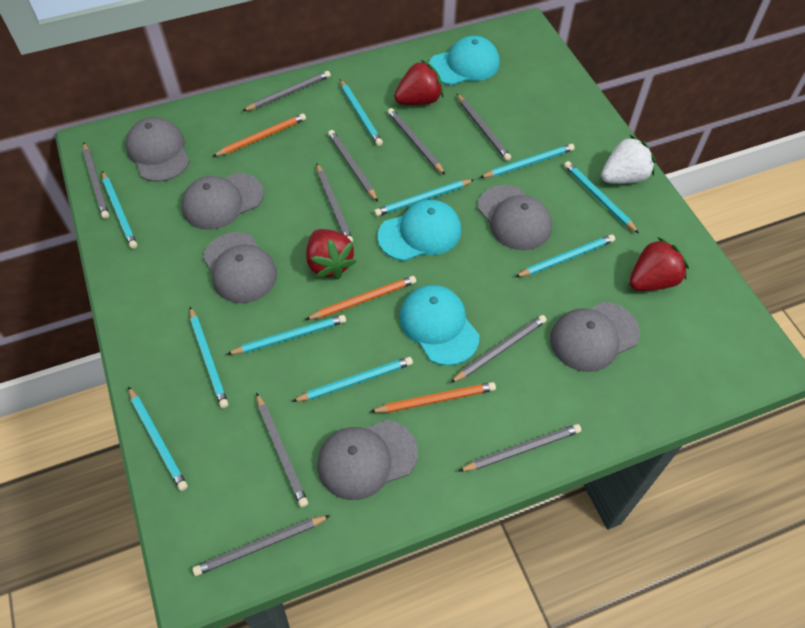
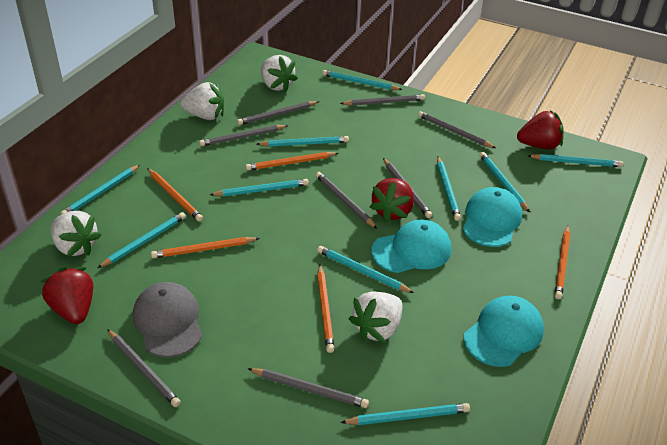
grey cap: 6 -> 1
grey pencil: 10 -> 8
orange pencil: 3 -> 5
white strawberry: 1 -> 4

